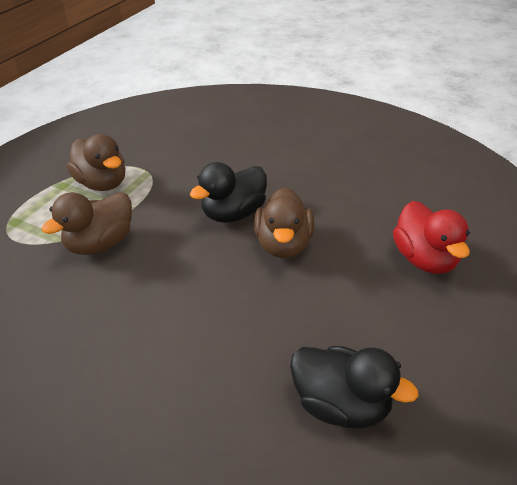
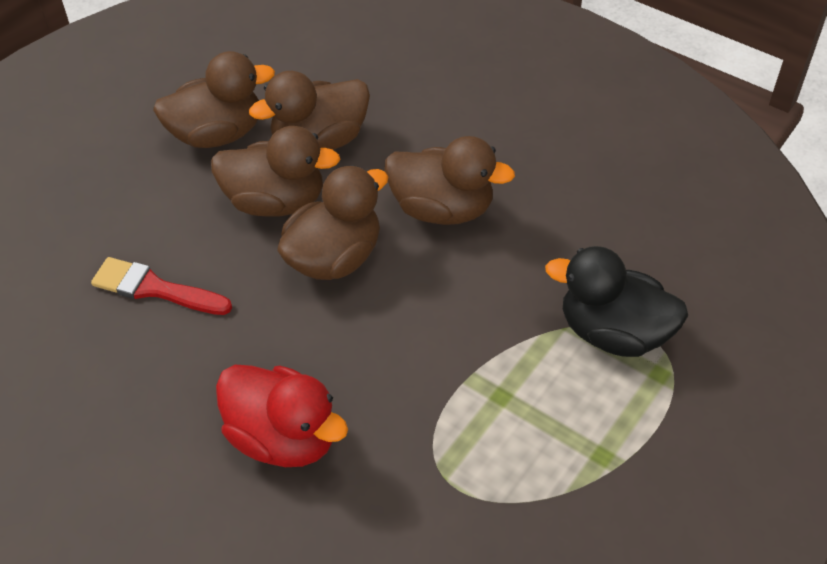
black duck: 2 -> 1
brown duck: 3 -> 5
red brush: 0 -> 1

